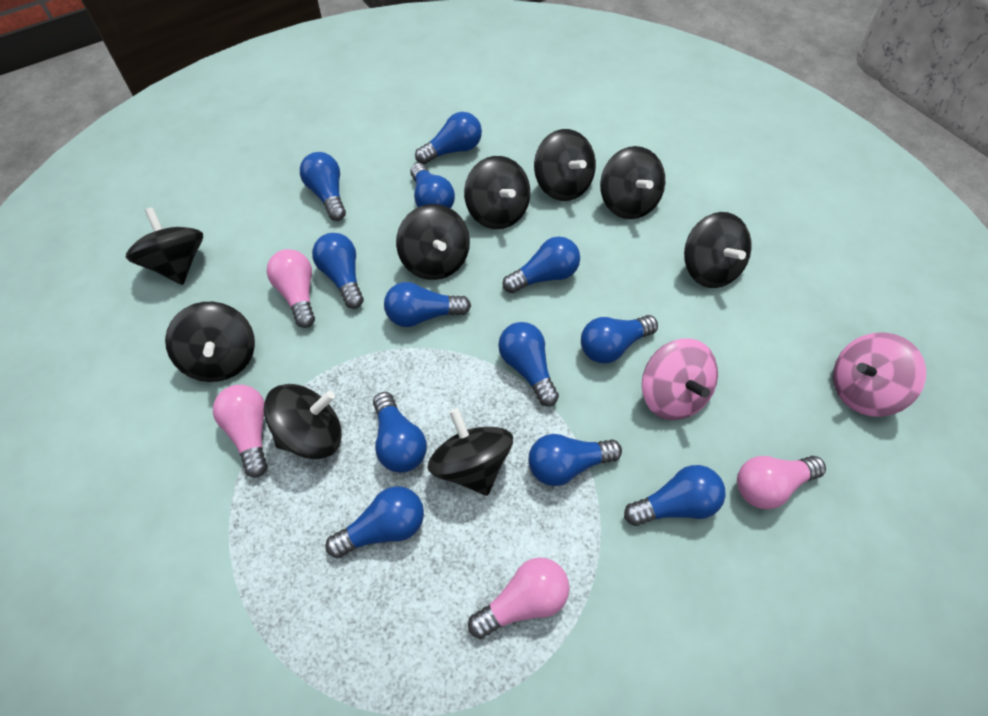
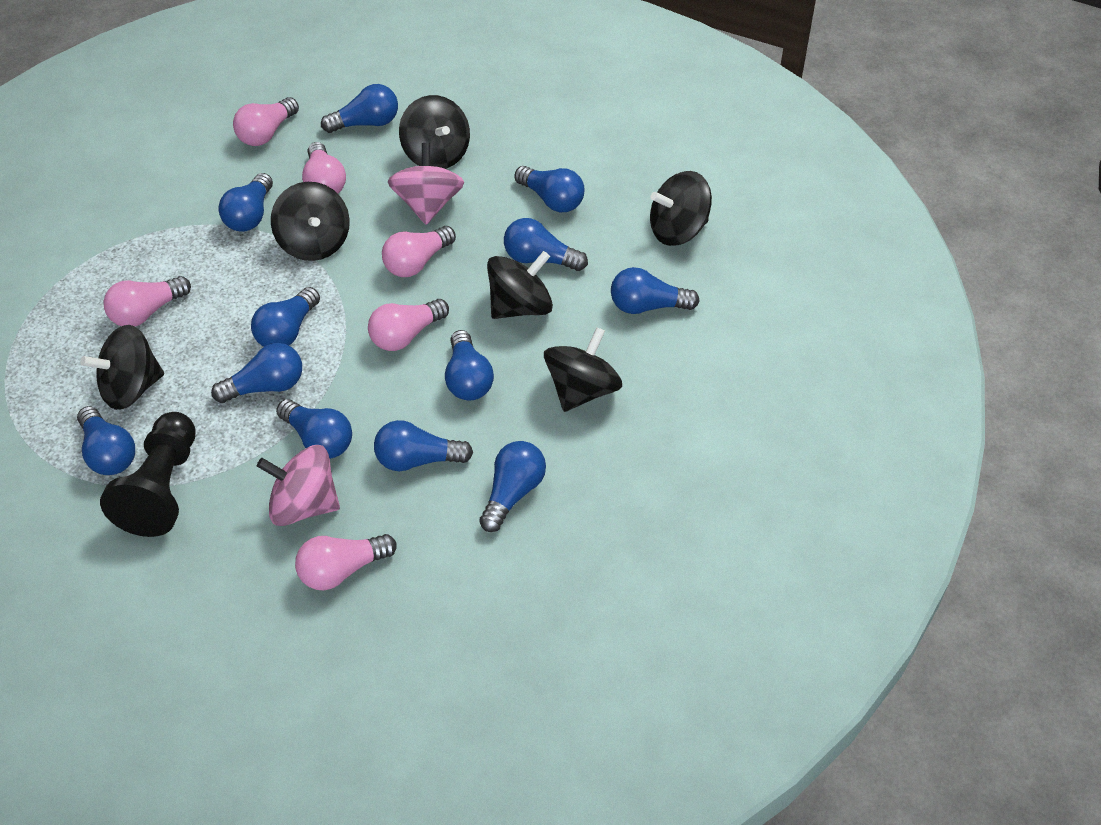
black pawn: 0 -> 1
black spinning top: 9 -> 6
pink light bulb: 4 -> 6

